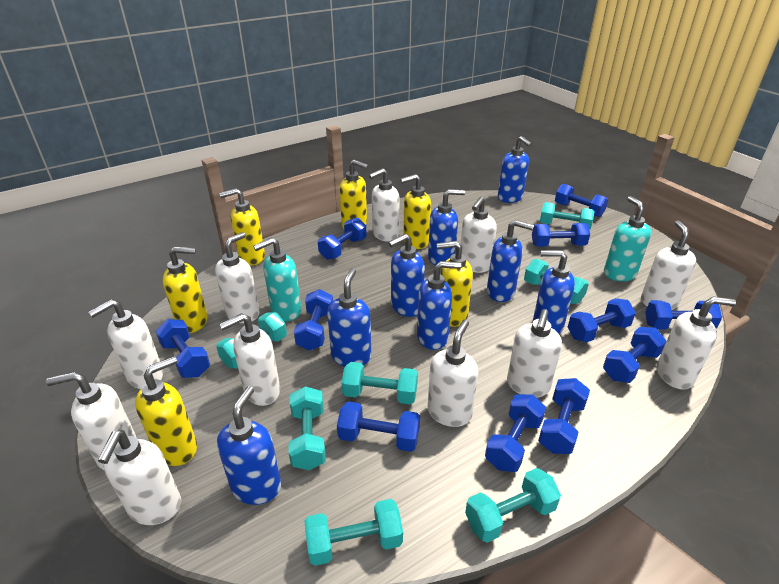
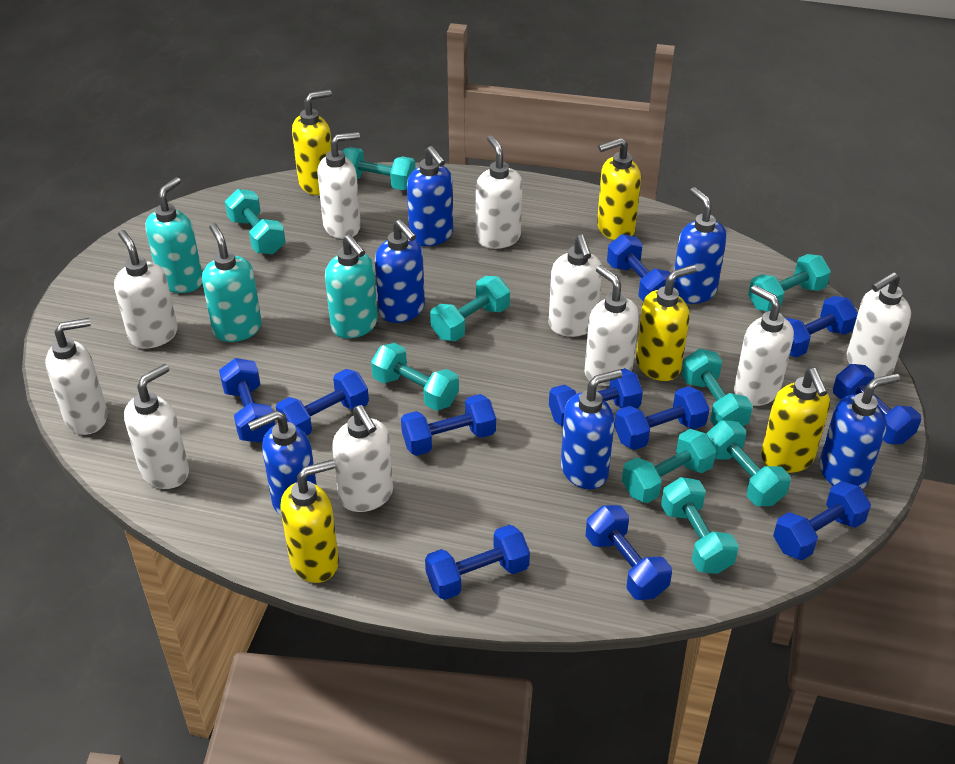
blue soap dispenser: 8 -> 6
turquoise dumbbell: 7 -> 9
turquoise soap dispenser: 2 -> 3
white soap dispenser: 11 -> 10
yellow soap dispenser: 6 -> 5

